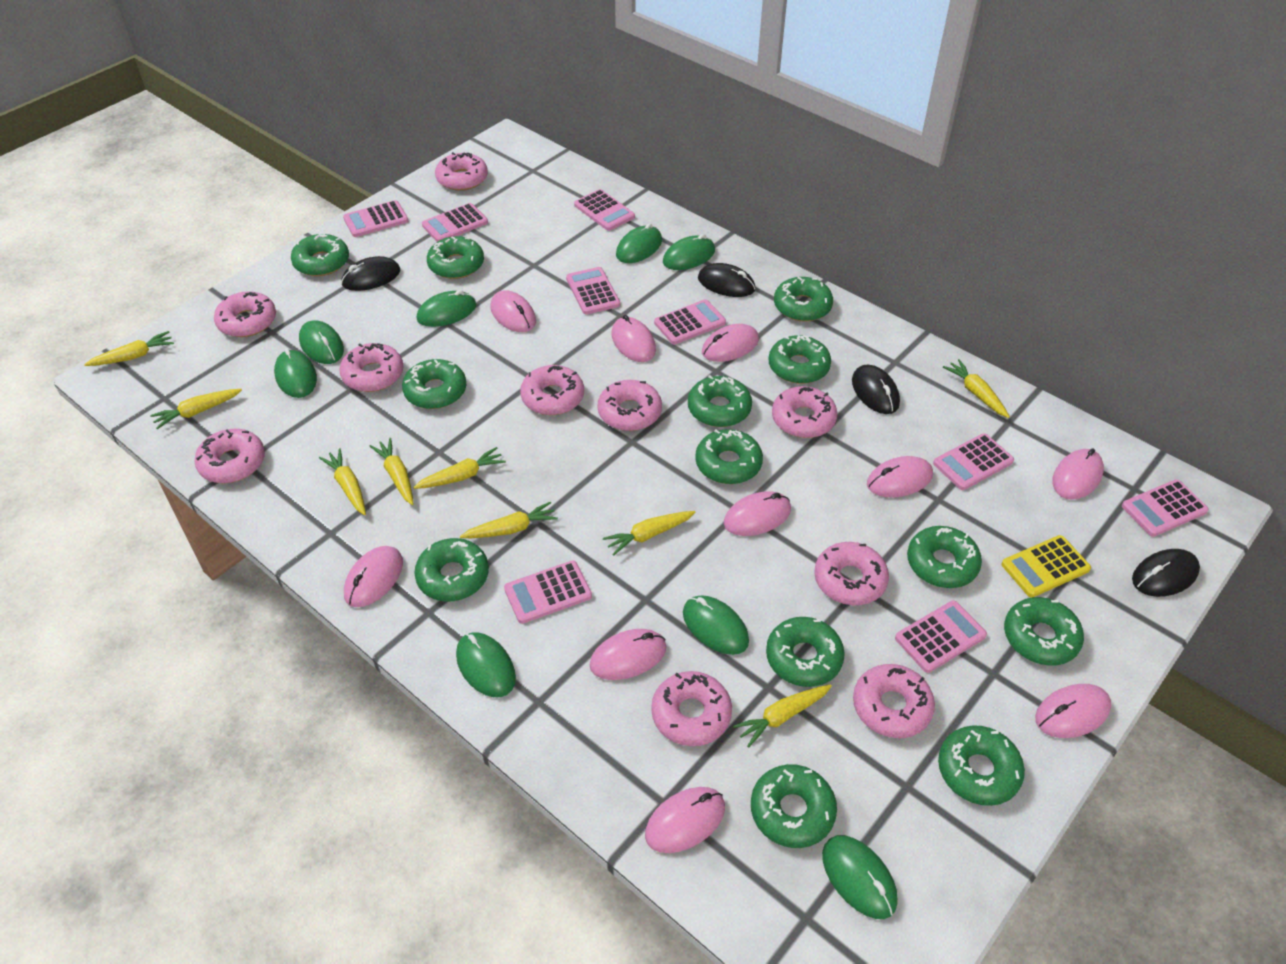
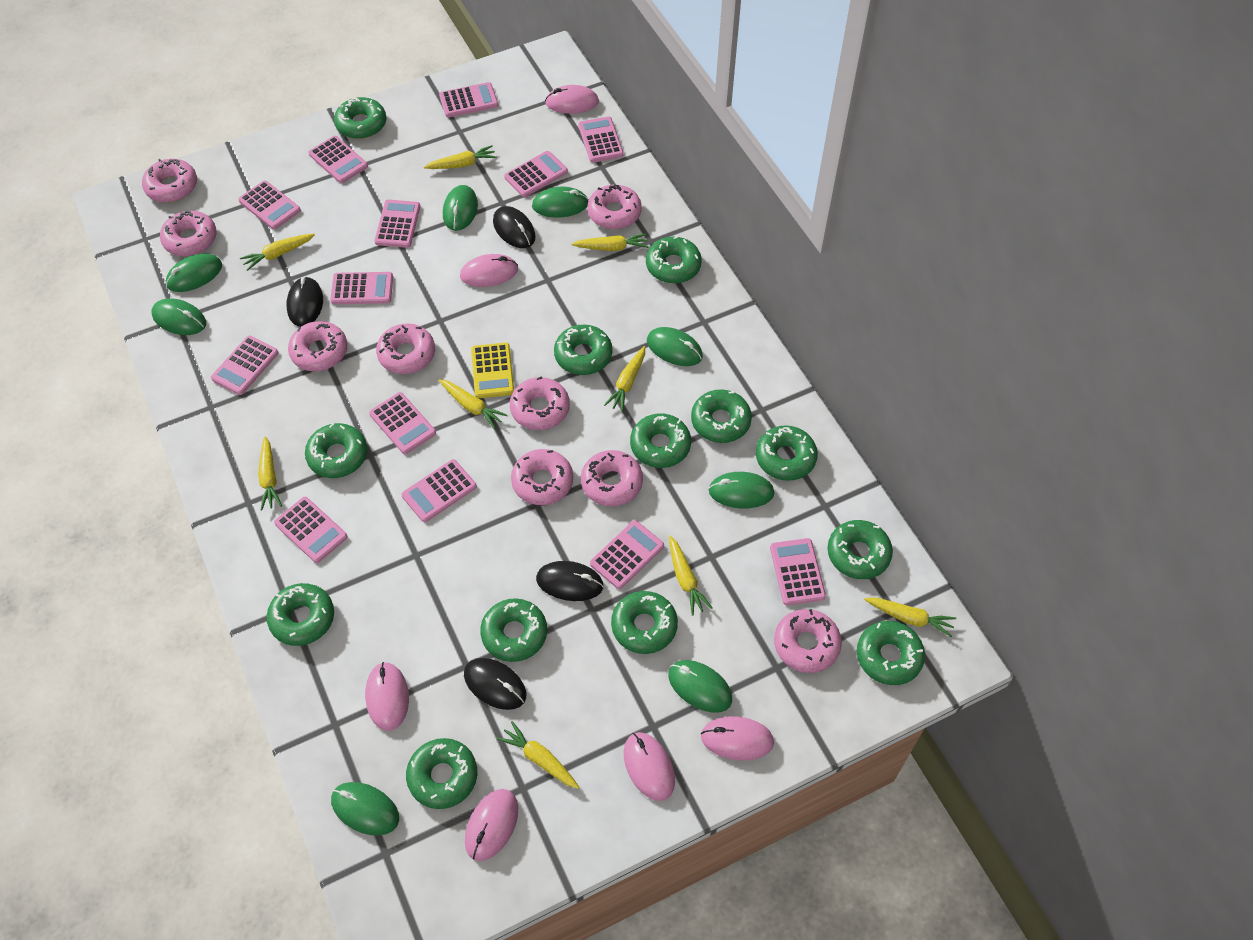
pink calculator: 9 -> 13
pink donut: 10 -> 9
pink mouse: 10 -> 6

